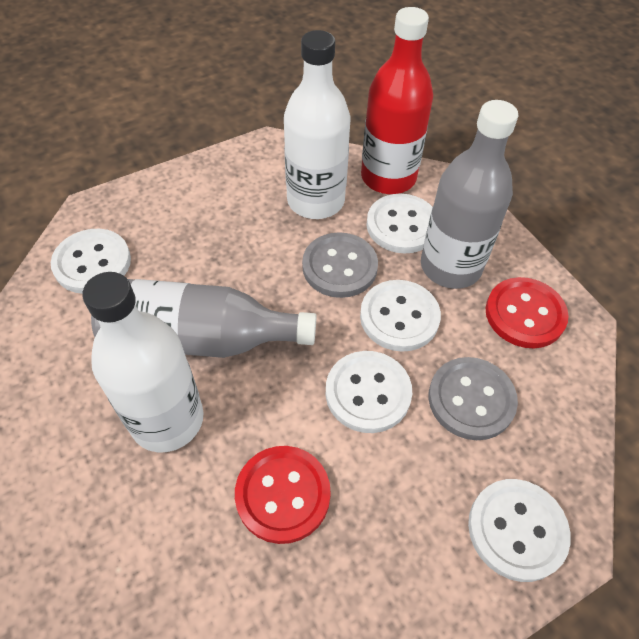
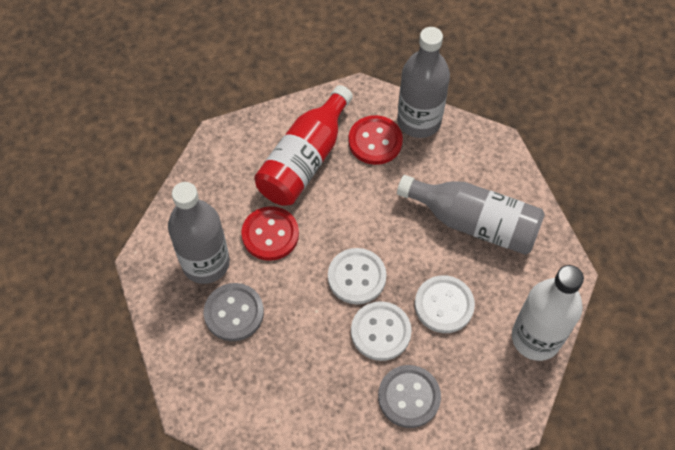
grey bottle: 2 -> 3
white bottle: 2 -> 1
white button: 5 -> 3

